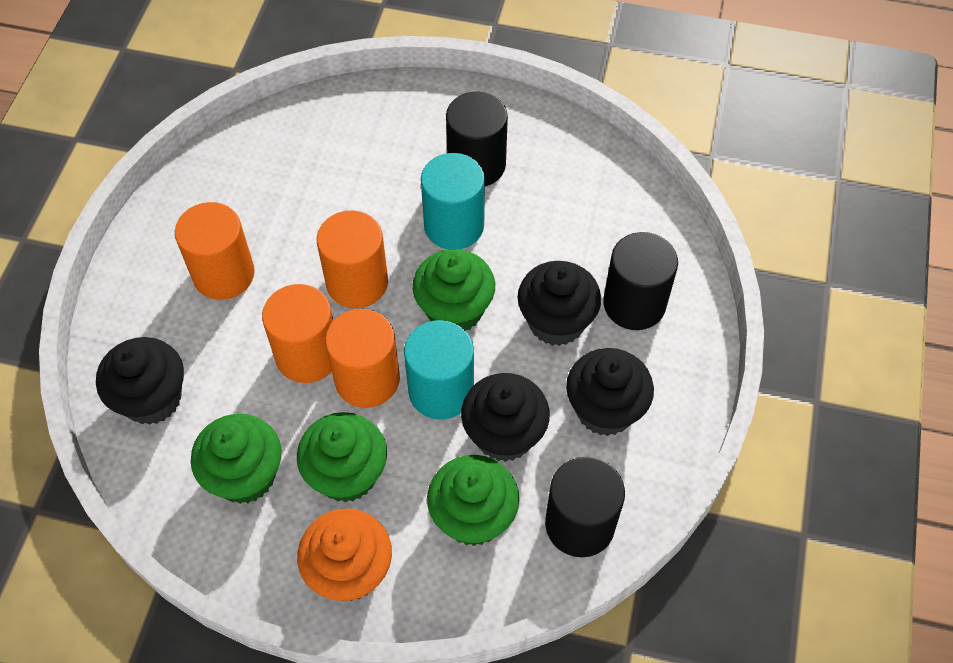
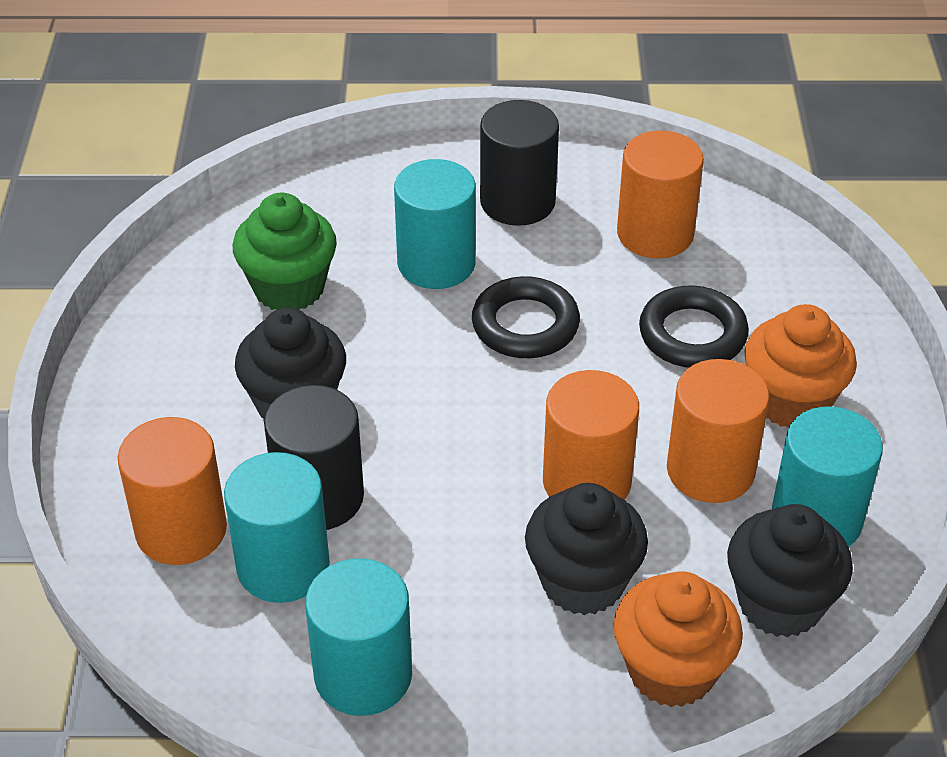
black cupcake: 4 -> 3
black cylinder: 3 -> 2
black ring: 0 -> 2
green cupcake: 4 -> 1
orange cupcake: 1 -> 2
turquoise cylinder: 2 -> 4

